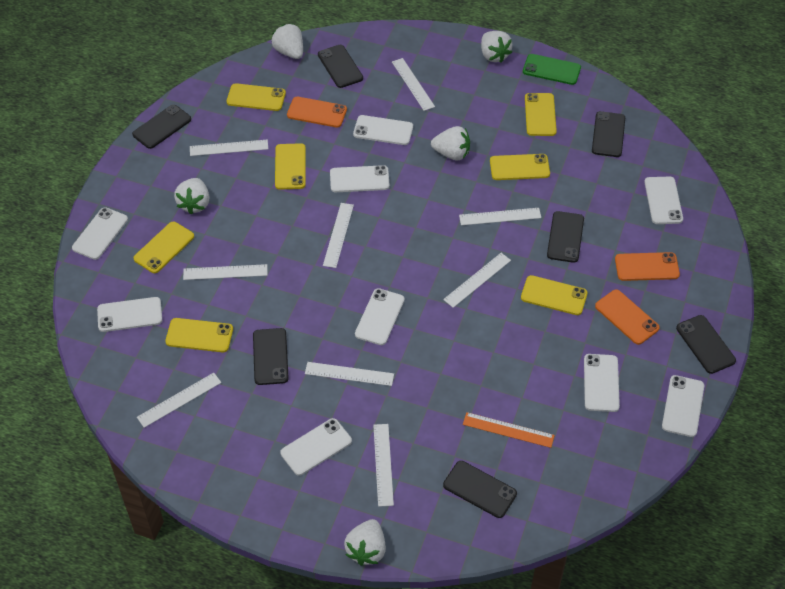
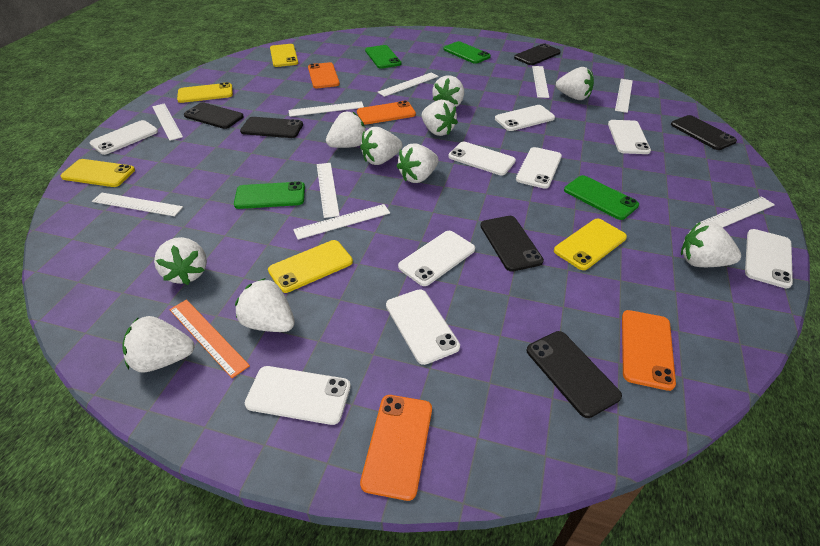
black phone: 7 -> 6
green phone: 1 -> 4
orange phone: 3 -> 4
white strawberry: 5 -> 10
yellow phone: 7 -> 5

